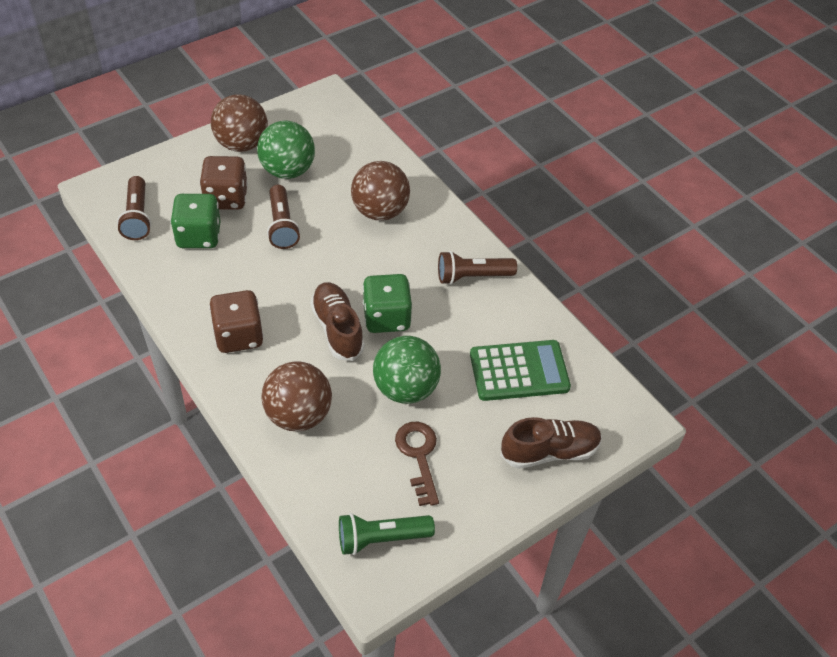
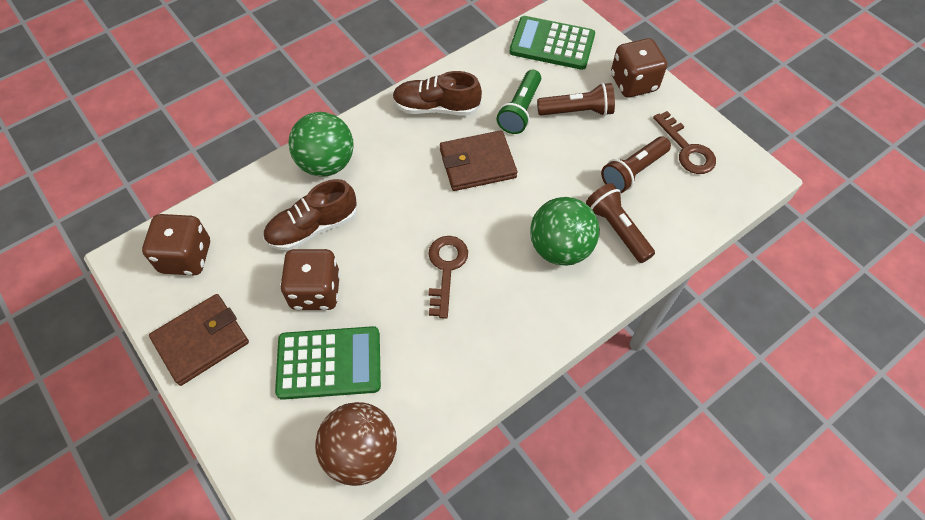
brown ball: 3 -> 1
brown dice: 2 -> 3
brown key: 1 -> 2
brown wallet: 0 -> 2
green calculator: 1 -> 2
green dice: 2 -> 0

